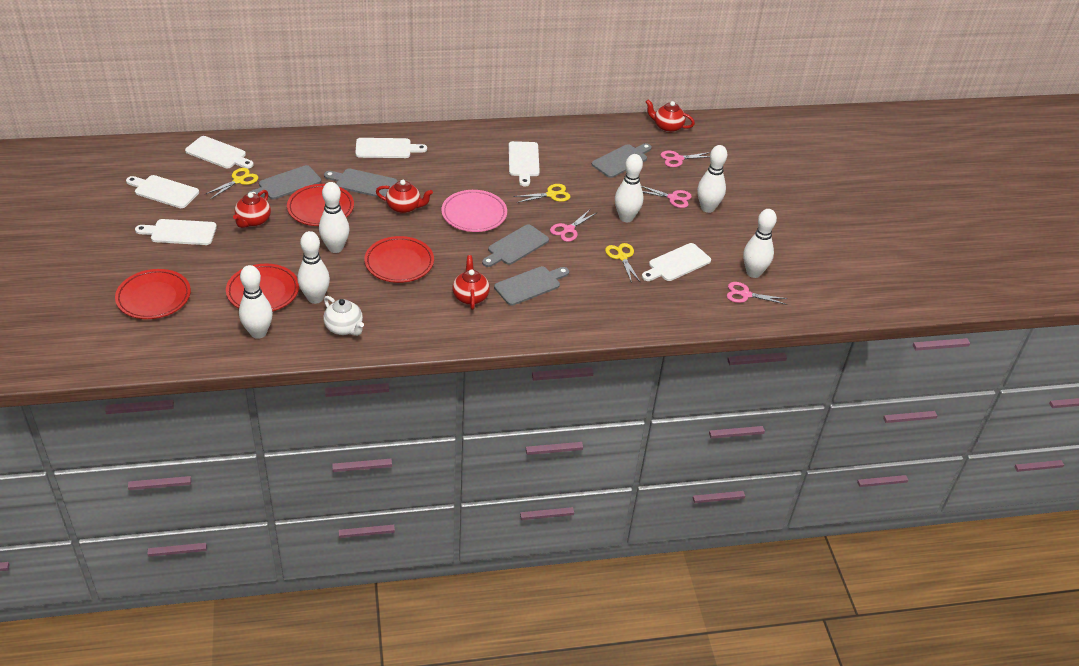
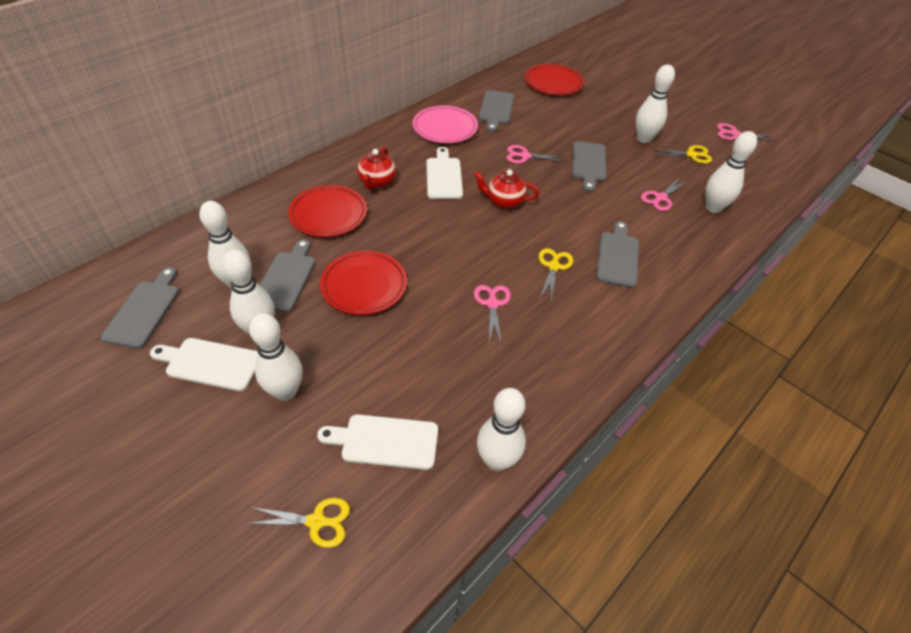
red plate: 4 -> 3
red teapot: 4 -> 2
white cutting board: 6 -> 3
white teapot: 1 -> 0

